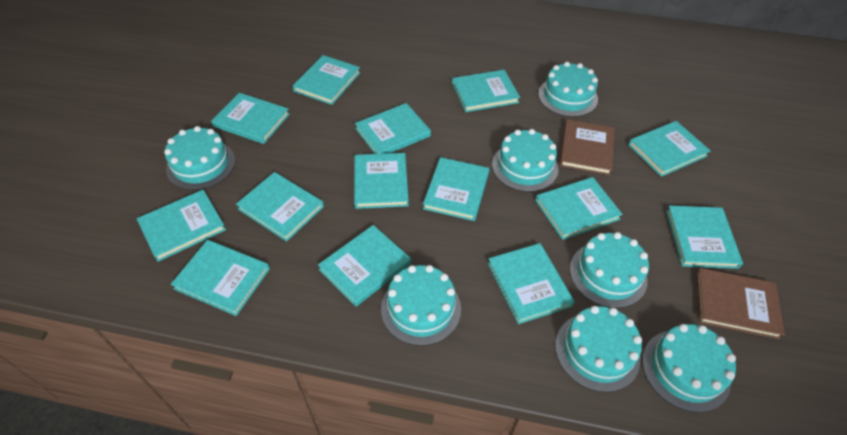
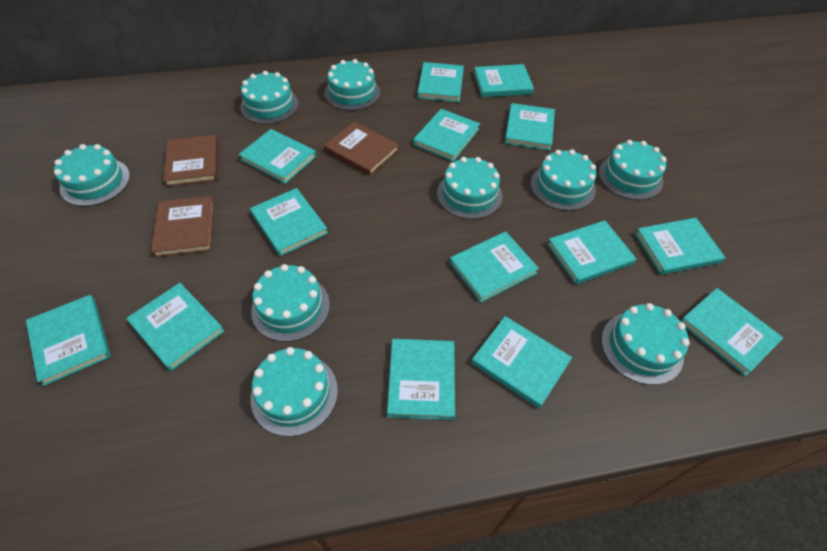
brown book: 2 -> 3
turquoise cake: 7 -> 9

